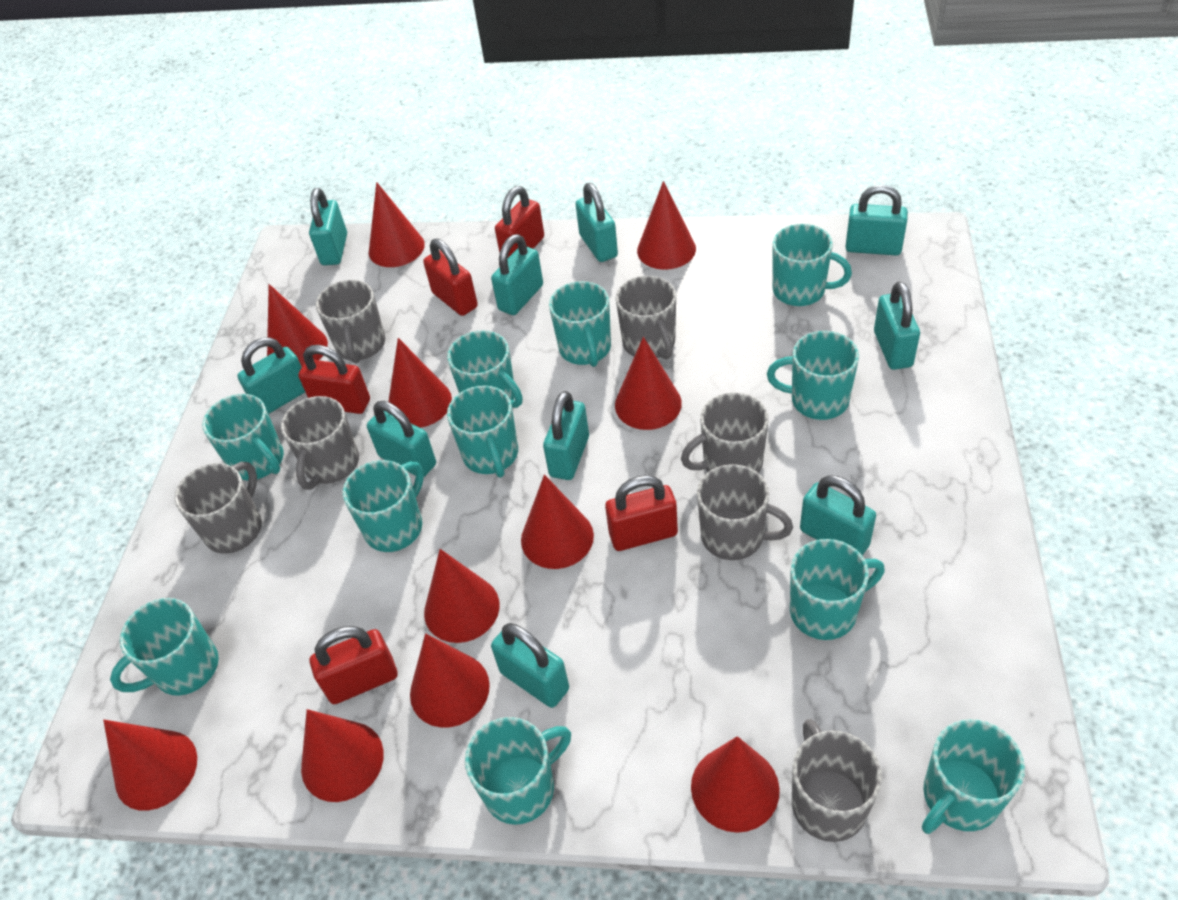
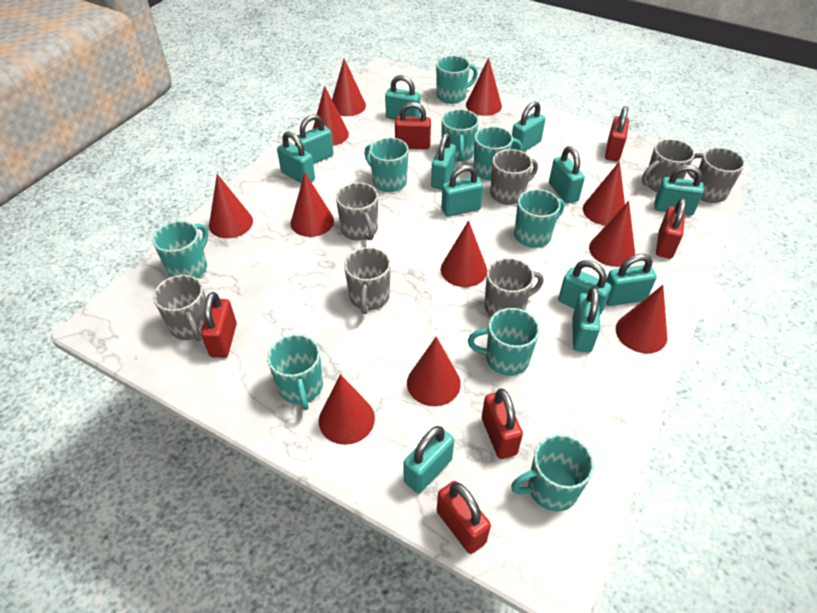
red padlock: 5 -> 6
turquoise mug: 11 -> 9
turquoise padlock: 10 -> 12

